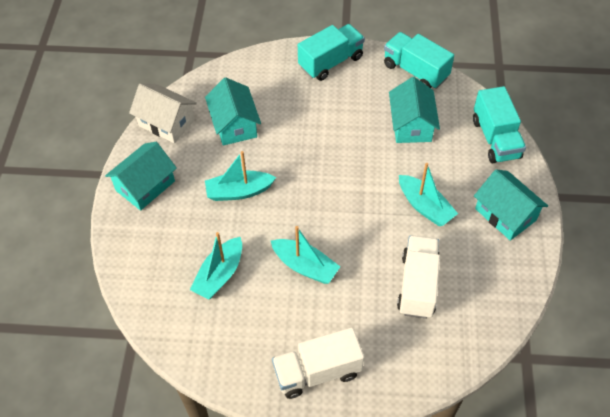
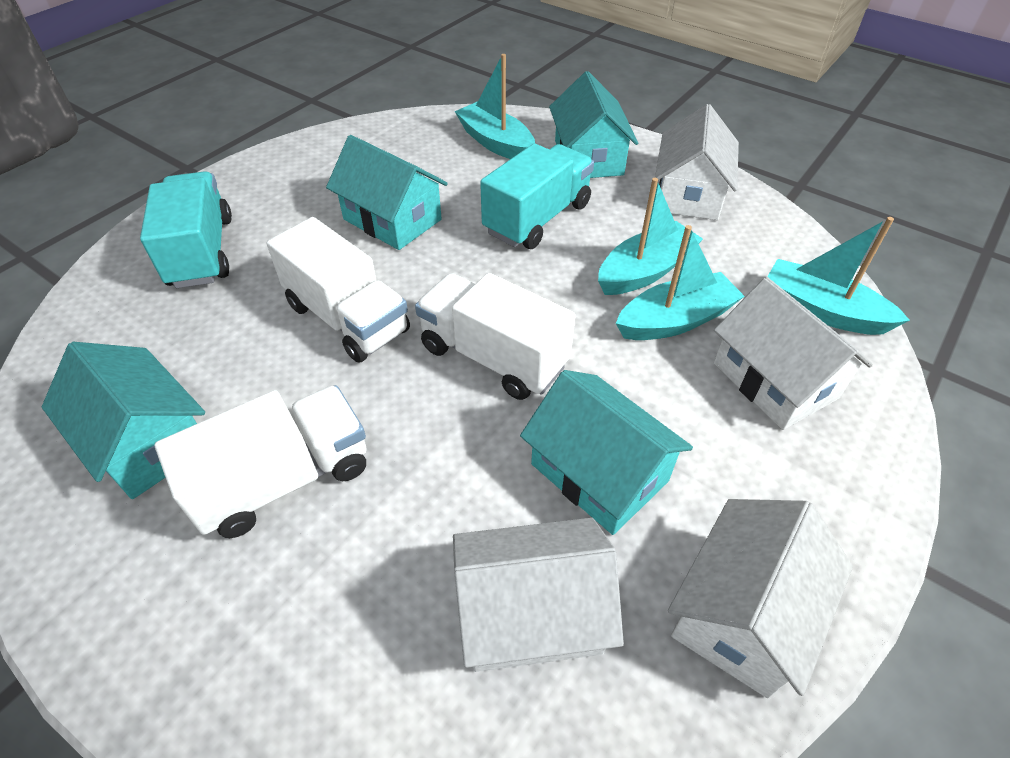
turquoise truck: 3 -> 2
white house: 1 -> 4
white truck: 2 -> 3

